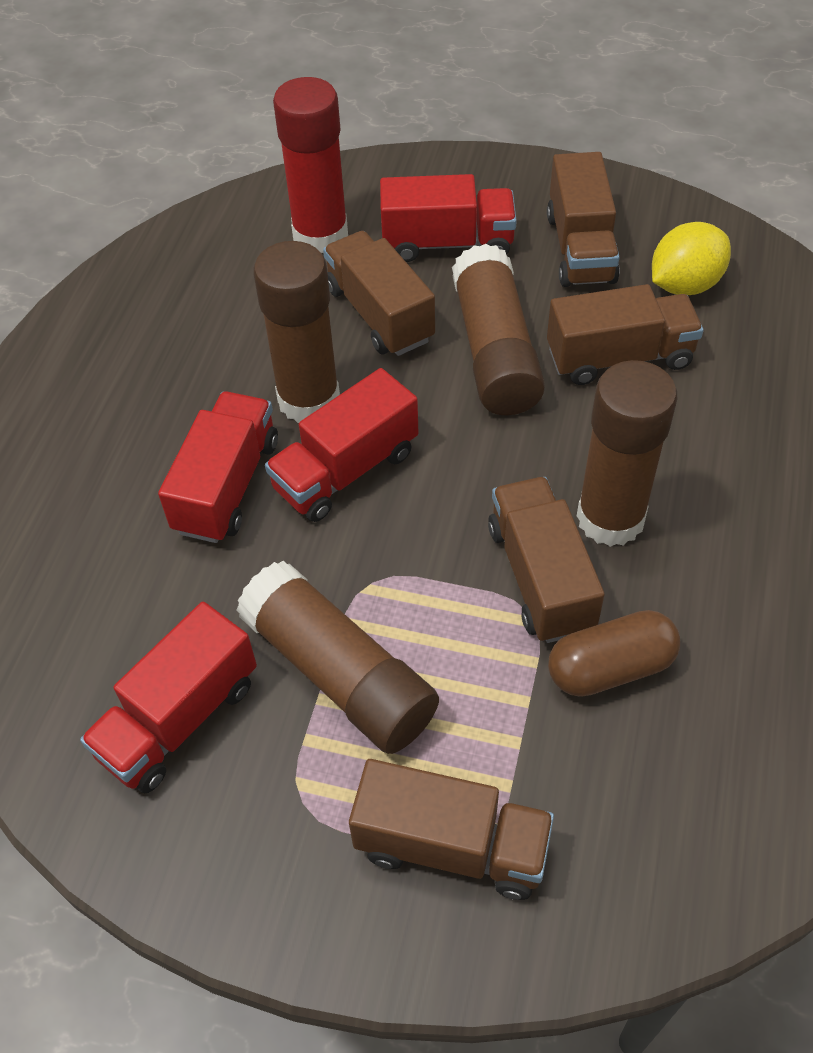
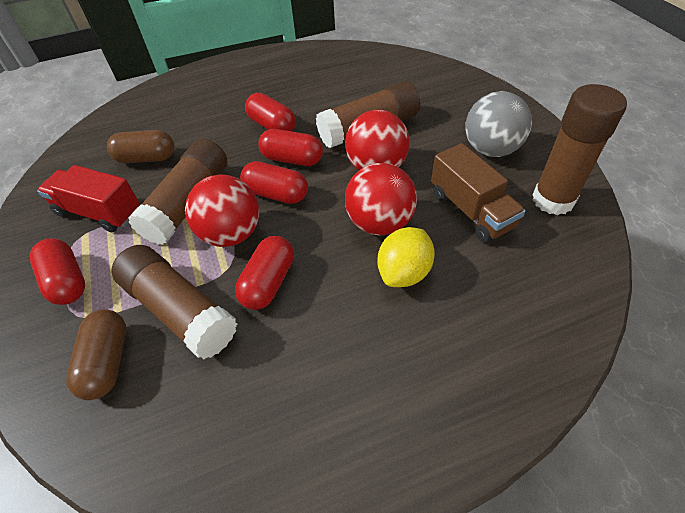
brown capsule: 1 -> 2
brown truck: 5 -> 1
grey ball: 0 -> 1
red ball: 0 -> 3
red capsule: 0 -> 5
red glue stick: 1 -> 0
red truck: 4 -> 1

